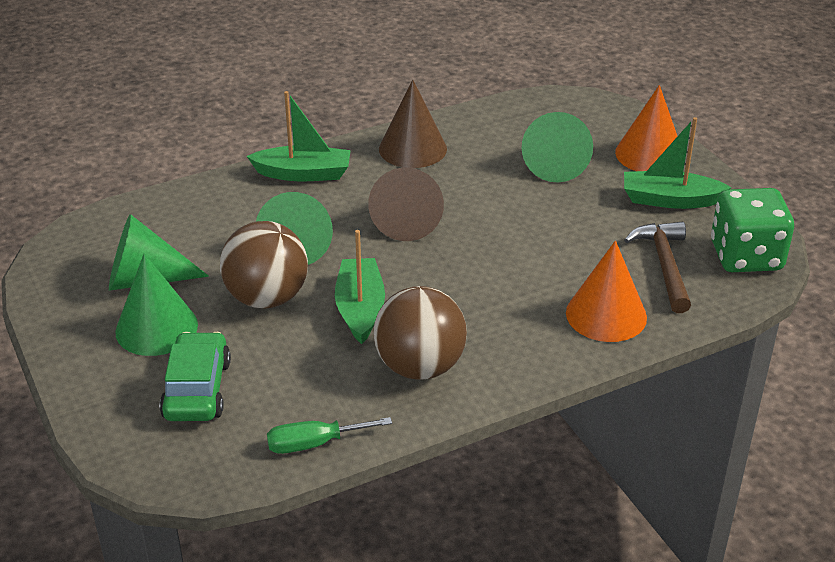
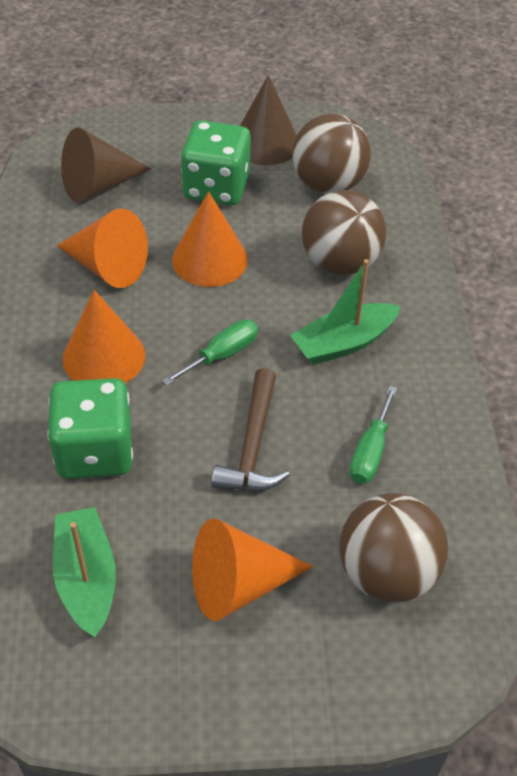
brown ball: 2 -> 3
green boat: 3 -> 2
green car: 1 -> 0
green cone: 4 -> 0
green dice: 1 -> 2
green screwdriver: 1 -> 2
orange cone: 2 -> 4

